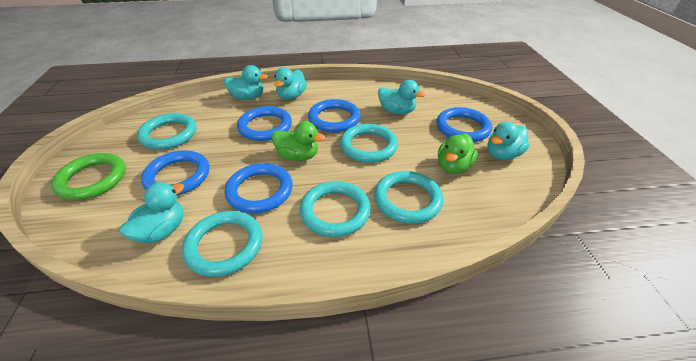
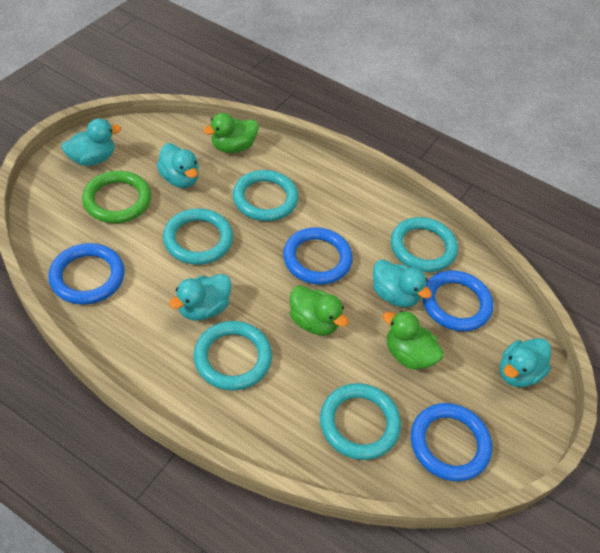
blue ring: 5 -> 4
green duck: 2 -> 3

